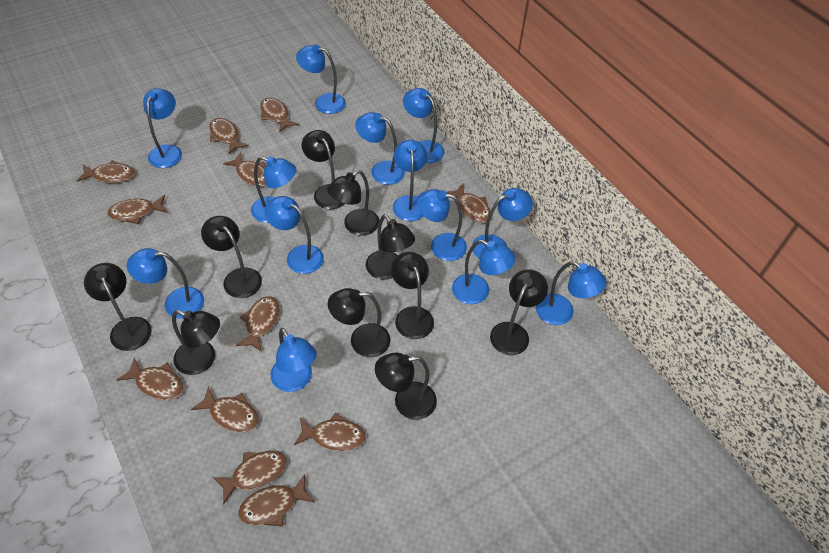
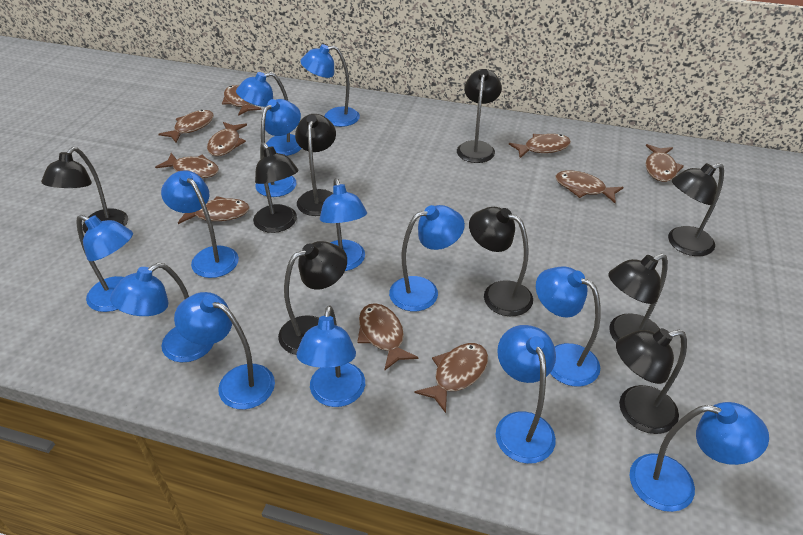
black lamp: 10 -> 9
brown fish: 12 -> 10

